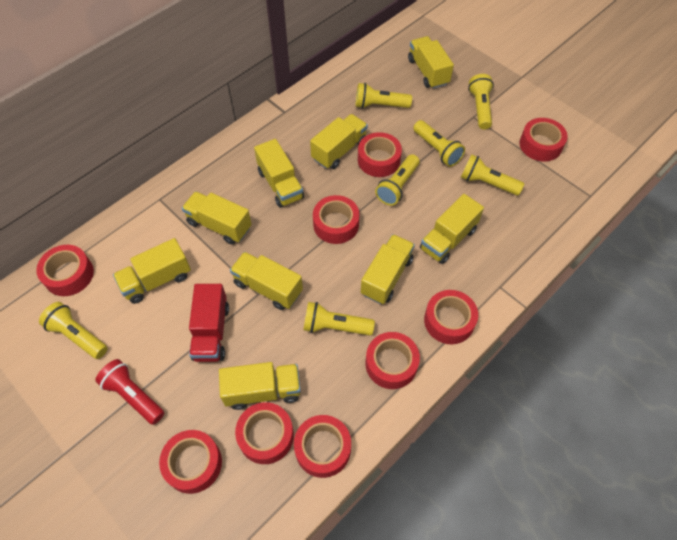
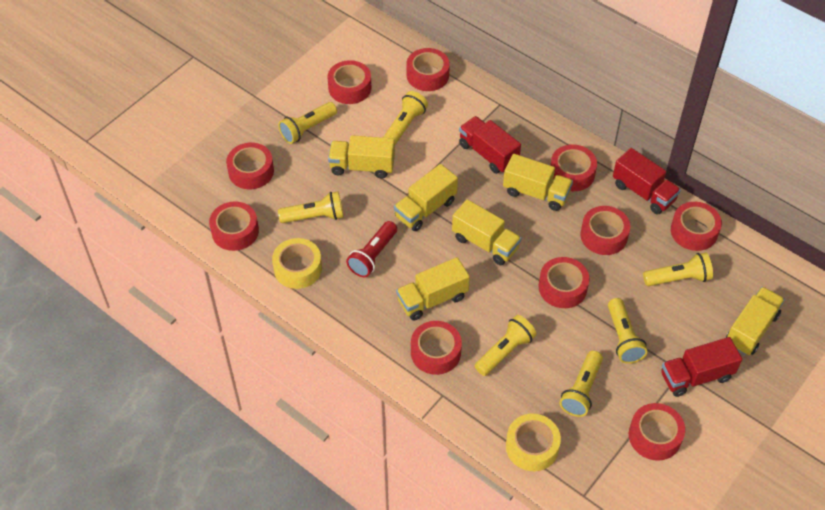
red tape: 9 -> 10
red truck: 1 -> 3
yellow tape: 0 -> 2
yellow truck: 9 -> 6

